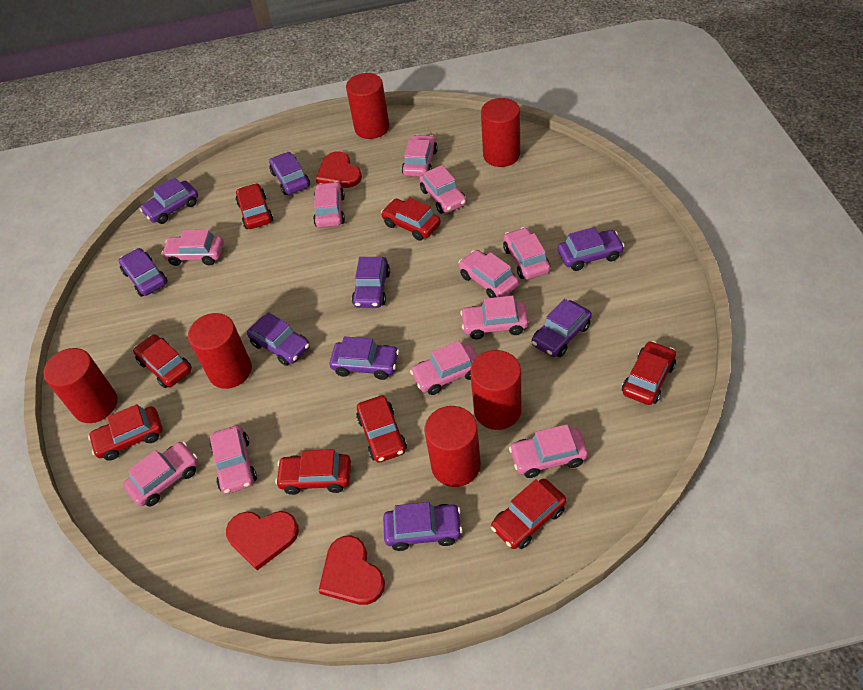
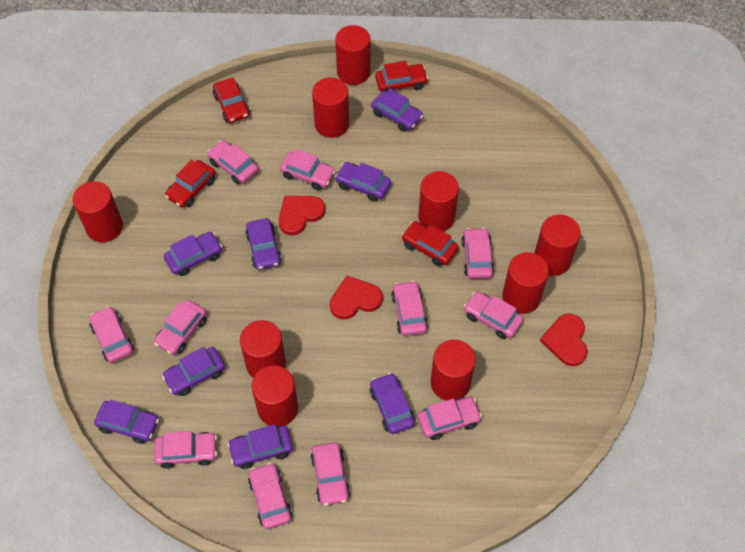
purple car: 9 -> 8
red car: 8 -> 4
red cylinder: 6 -> 9

